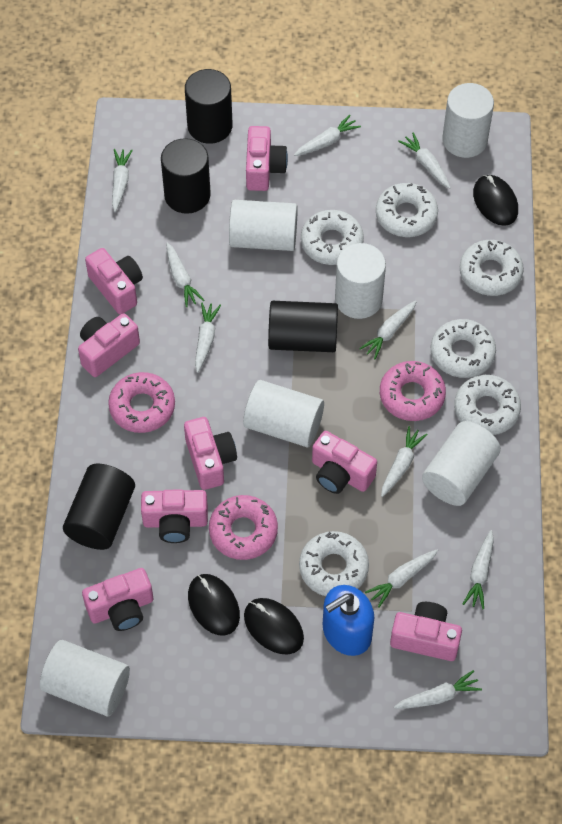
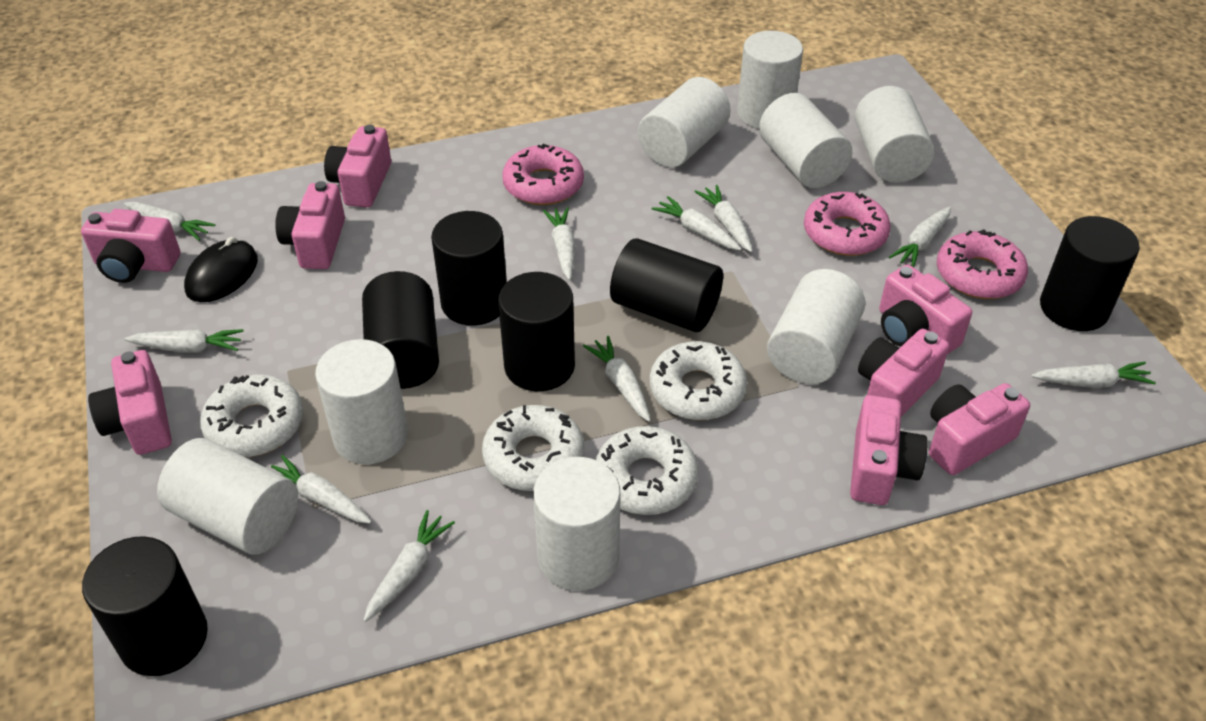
black cylinder: 4 -> 6
black mouse: 3 -> 1
blue soap dispenser: 1 -> 0
white cylinder: 6 -> 8
white donut: 6 -> 4

